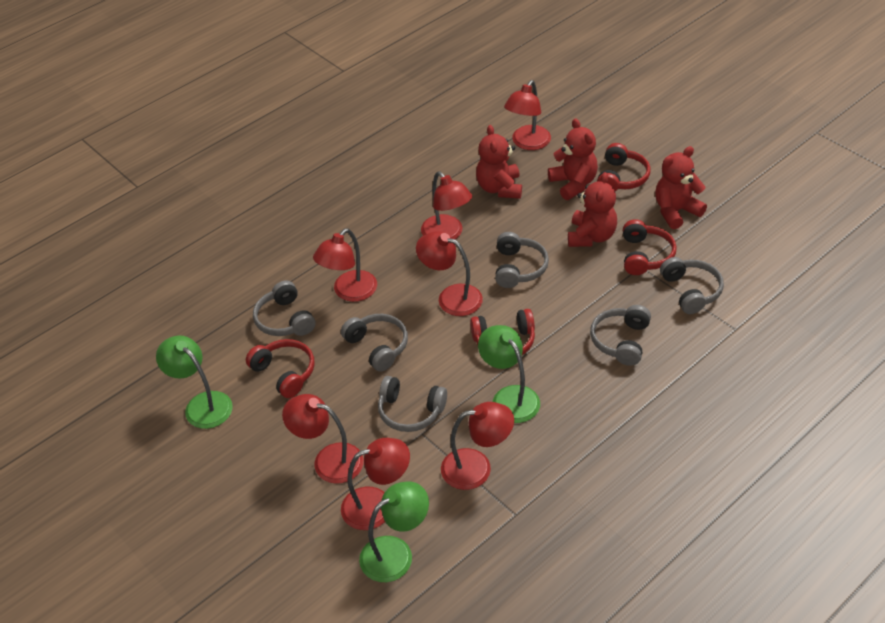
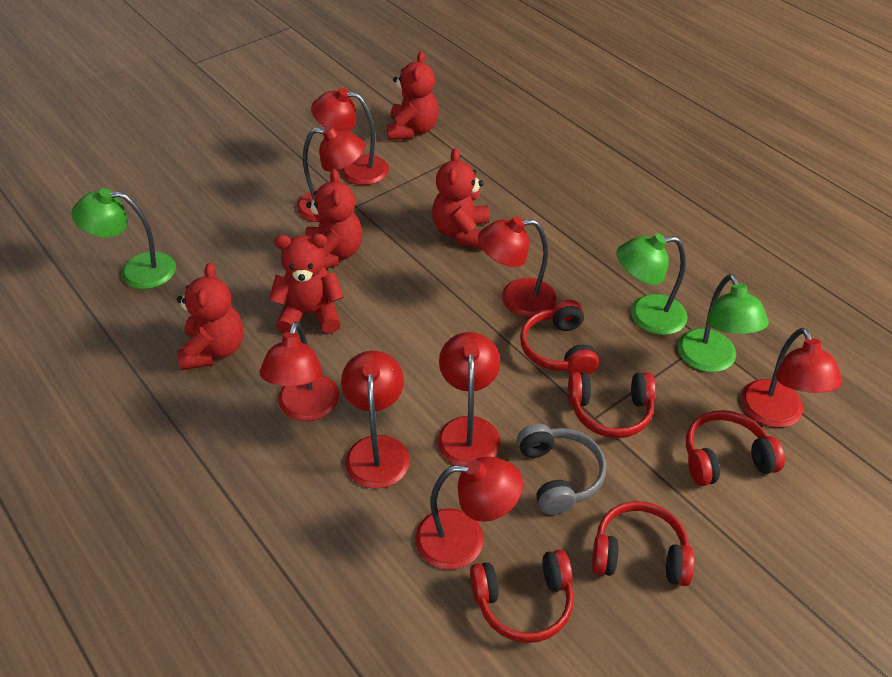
grey headphones: 6 -> 1
red headphones: 4 -> 5
red lamp: 7 -> 8
red teddy bear: 4 -> 5

